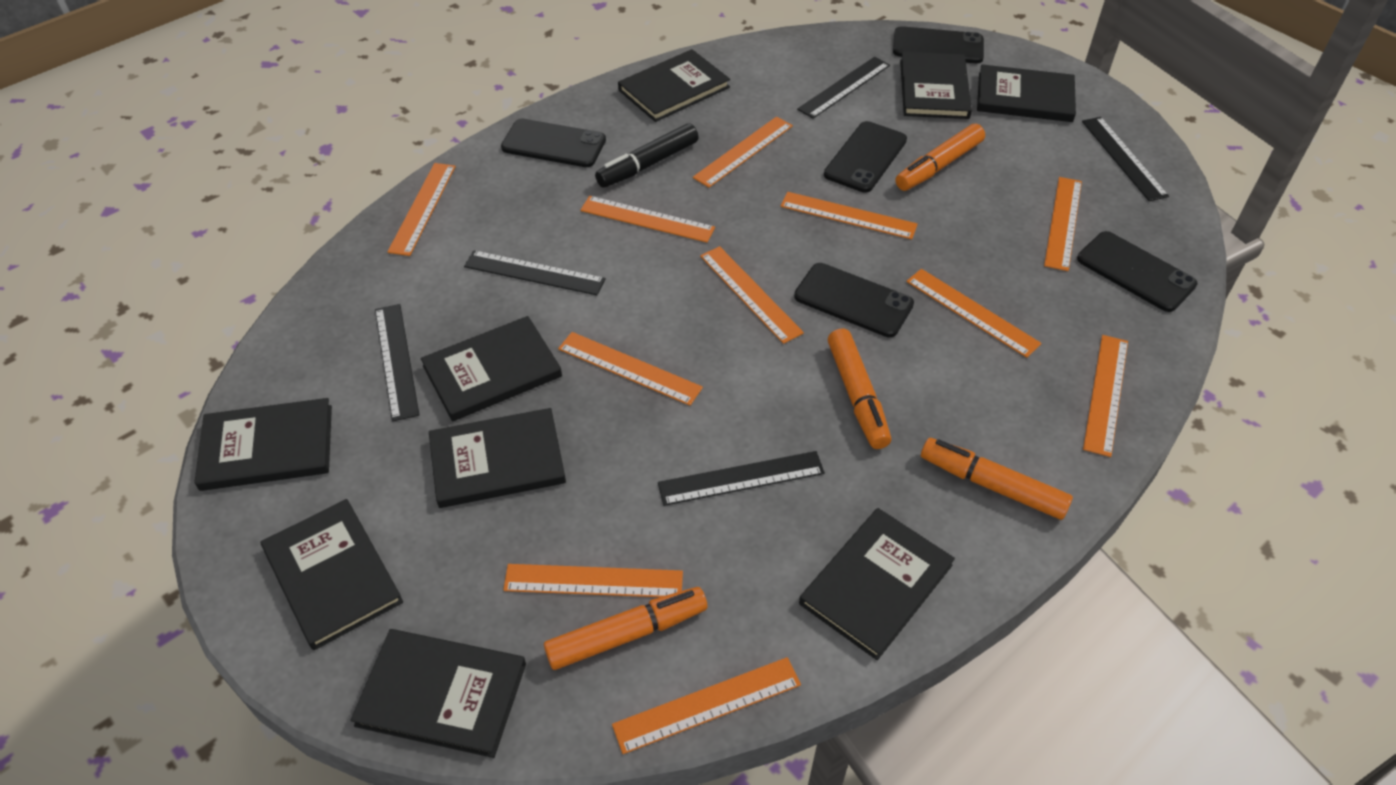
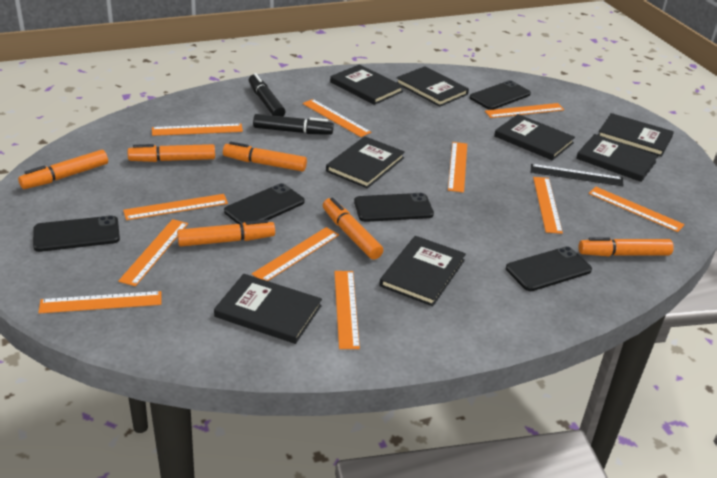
black book: 9 -> 8
black marker: 1 -> 2
black ruler: 5 -> 1
orange marker: 4 -> 6

